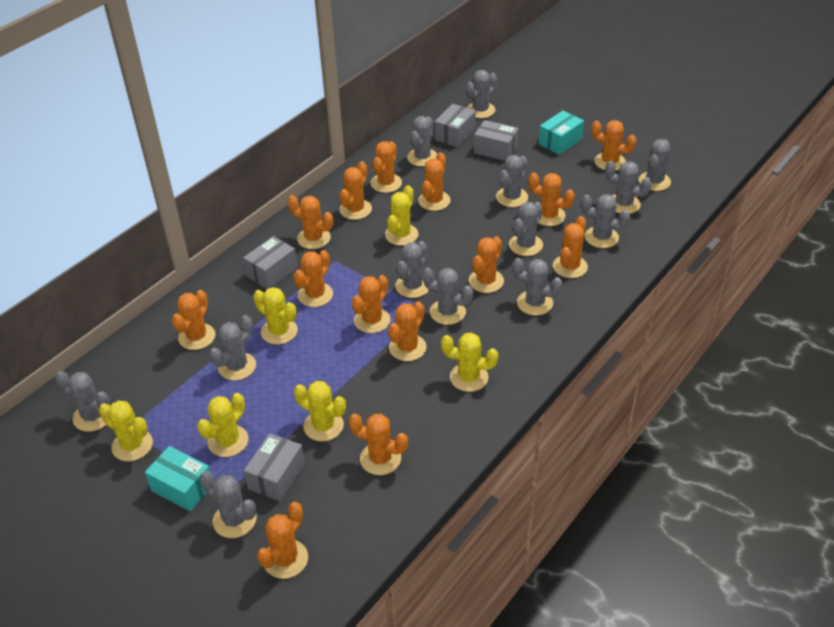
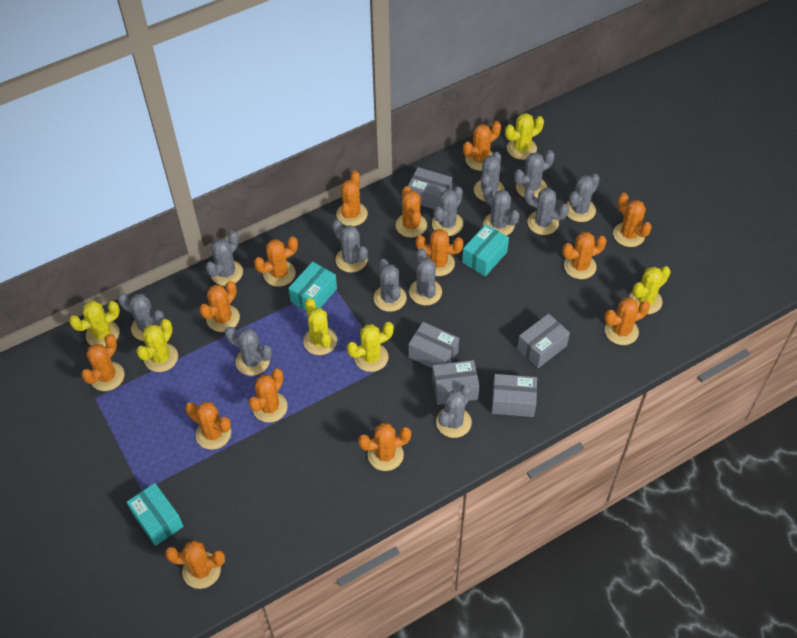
grey box: 4 -> 5
turquoise box: 2 -> 3

